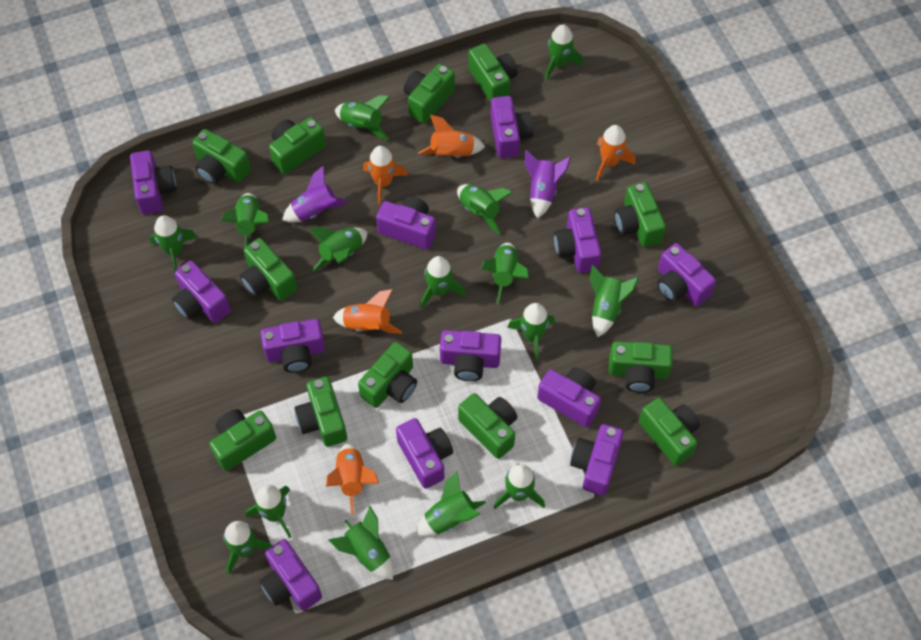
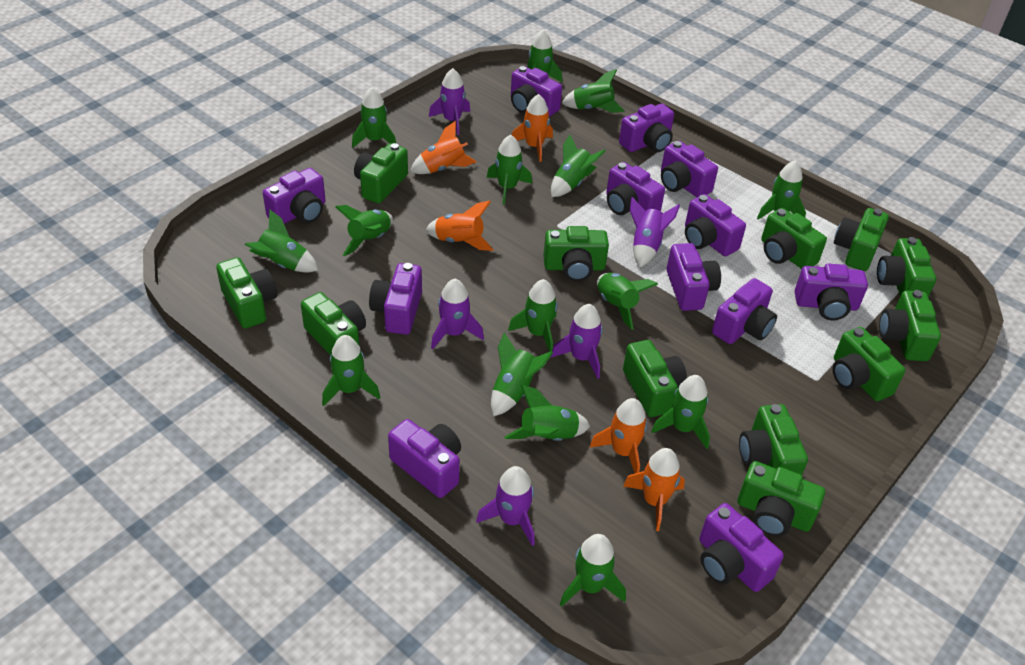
purple rocket: 2 -> 5

